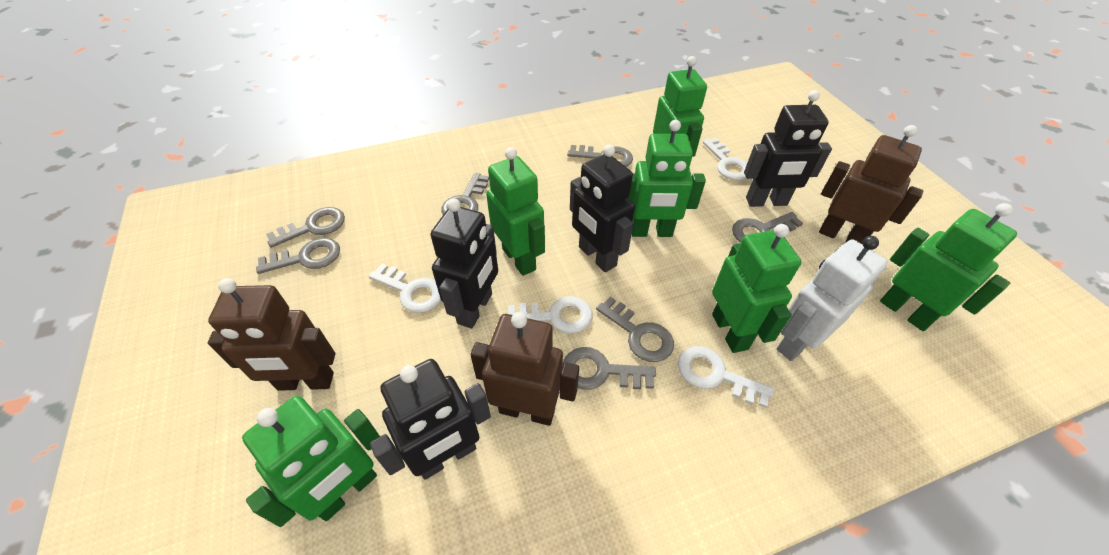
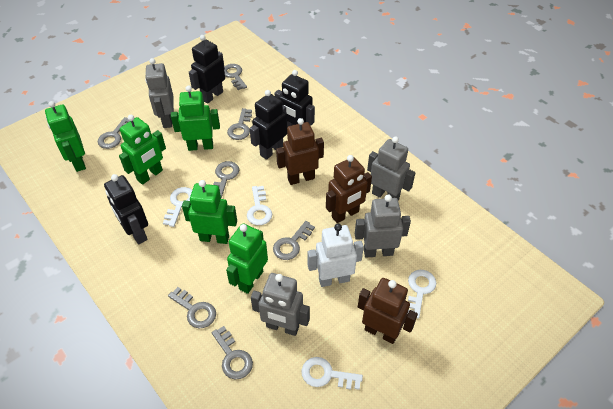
green robot: 6 -> 5
grey robot: 0 -> 4

